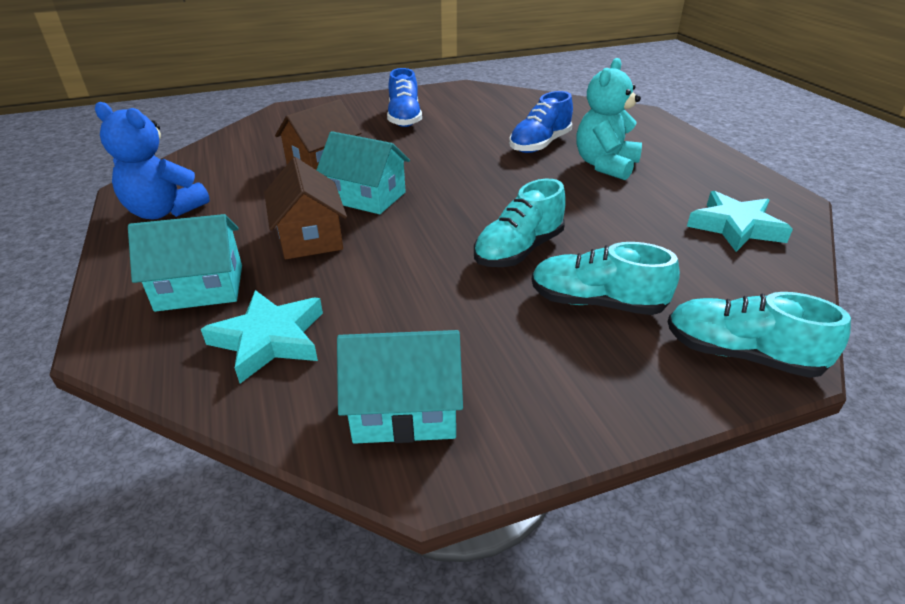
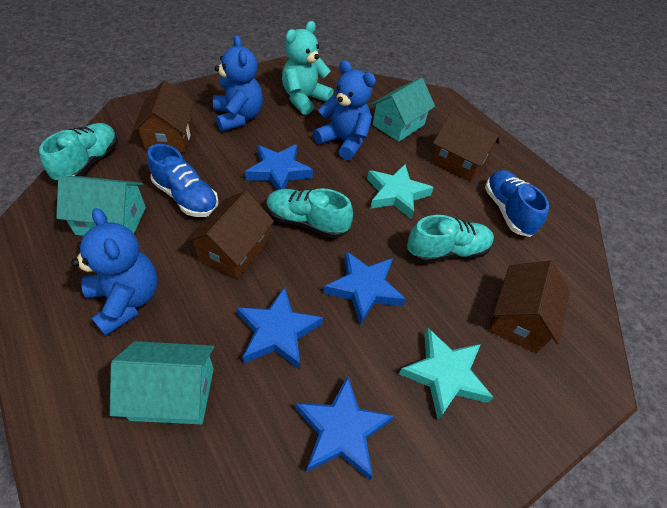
blue star: 0 -> 4
blue teddy bear: 1 -> 3
brown house: 2 -> 4

